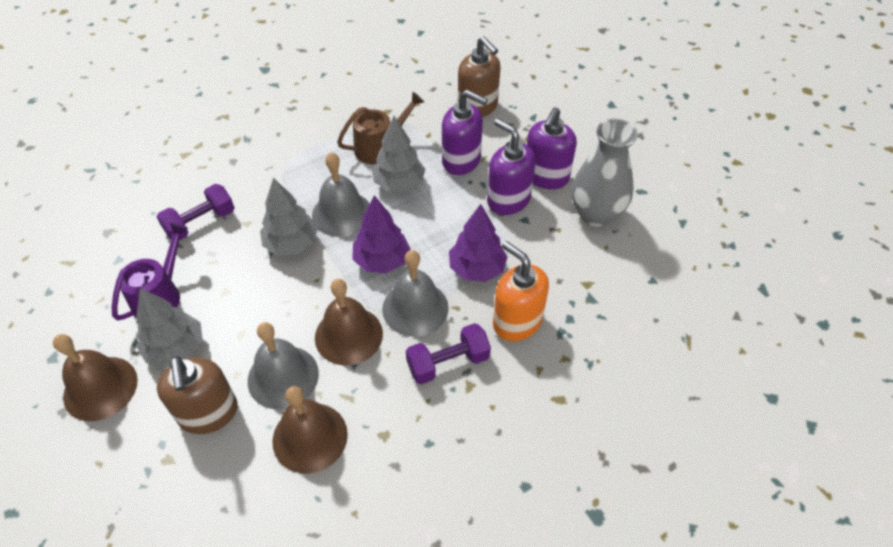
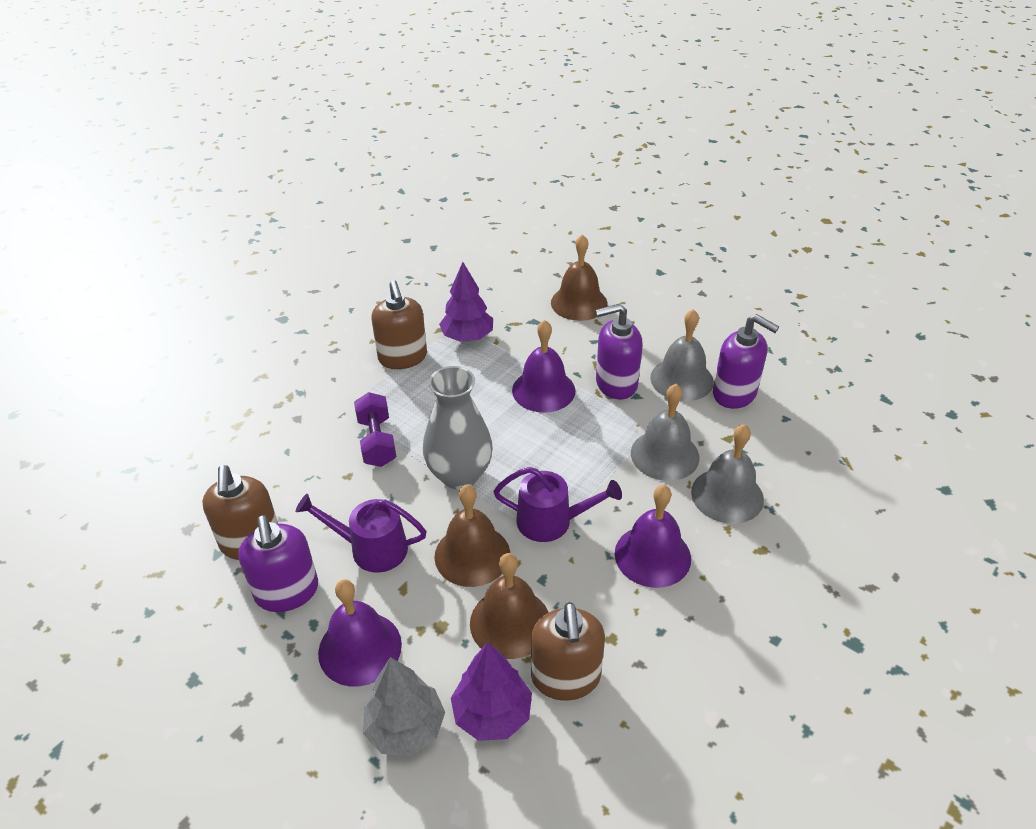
brown soap dispenser: 2 -> 3
brown watering can: 1 -> 0
grey tree: 3 -> 1
orange soap dispenser: 1 -> 0
purple bell: 0 -> 3
purple dumbbell: 2 -> 1
purple watering can: 1 -> 2

